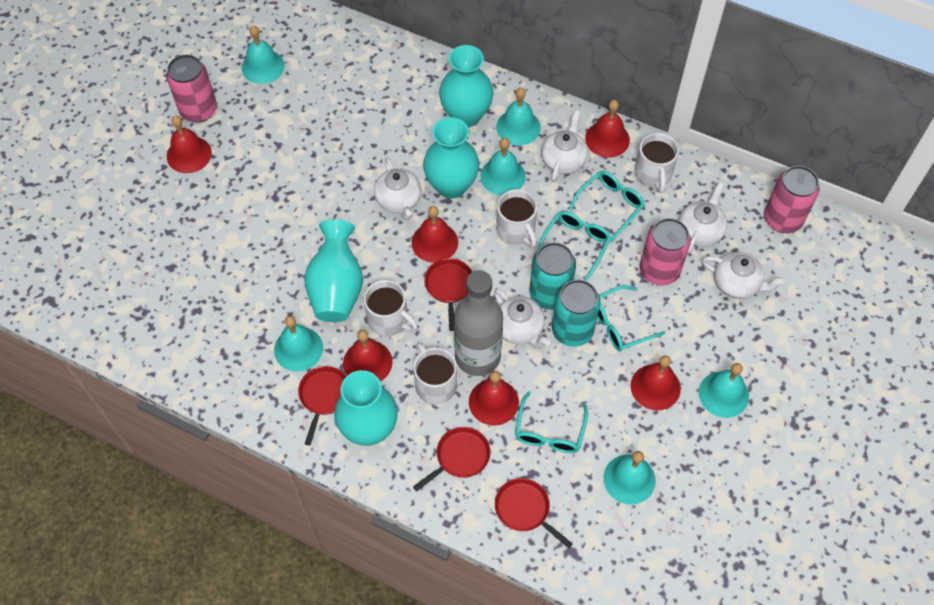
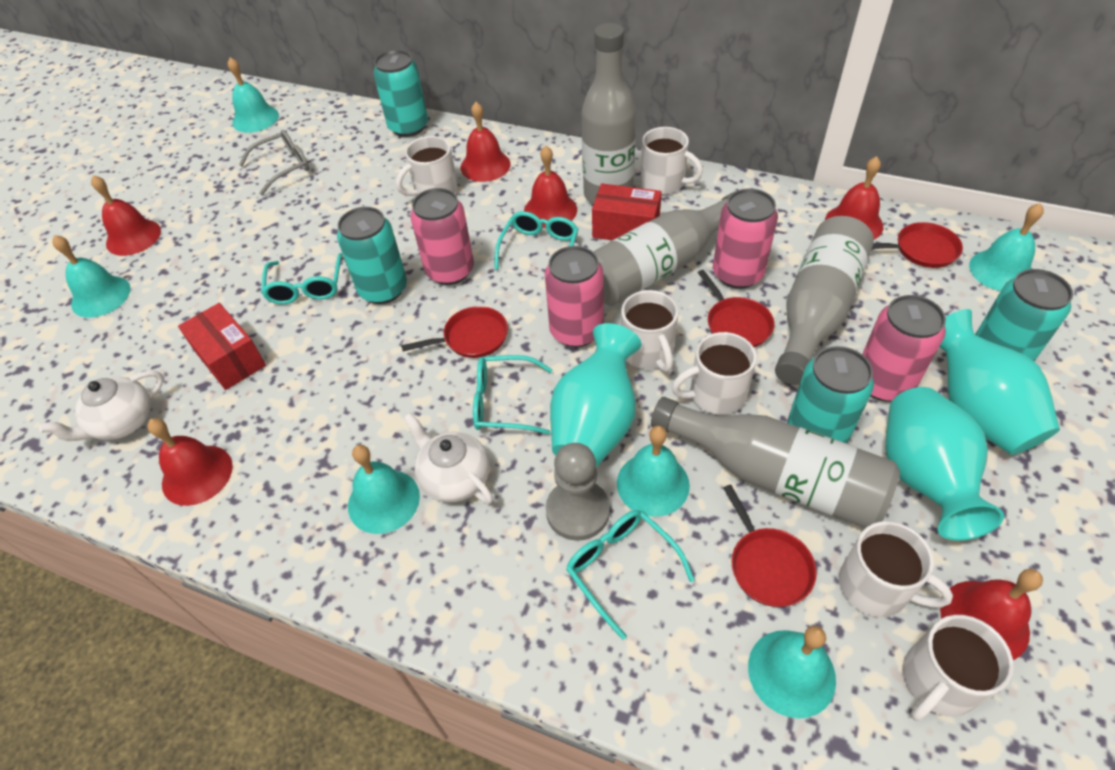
grey bottle: 1 -> 4
grey glasses: 0 -> 1
grey pawn: 0 -> 1
pink can: 3 -> 4
red box: 0 -> 2
turquoise can: 2 -> 4
turquoise vase: 4 -> 3
white mug: 4 -> 6
white teapot: 5 -> 2

